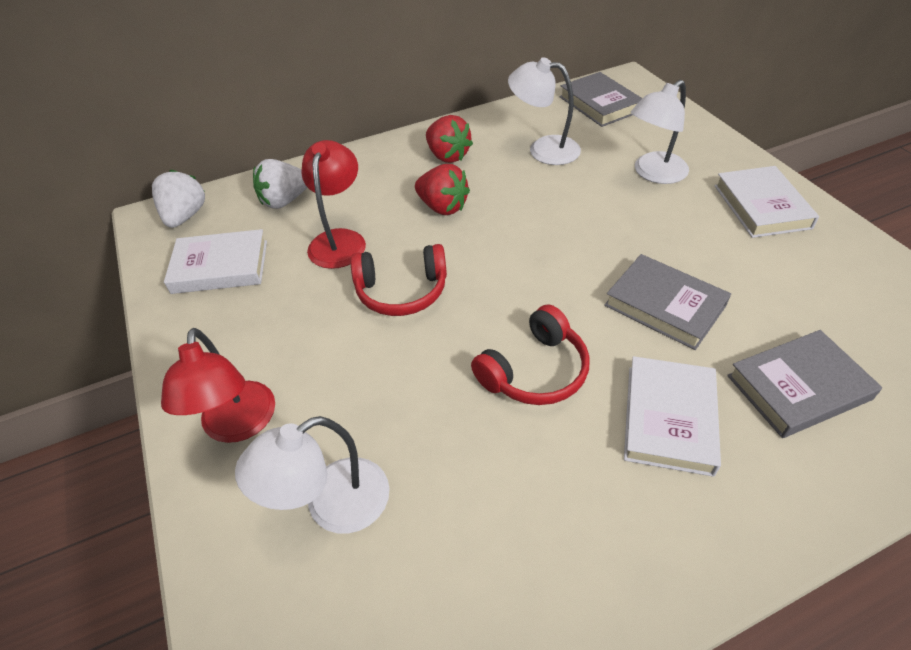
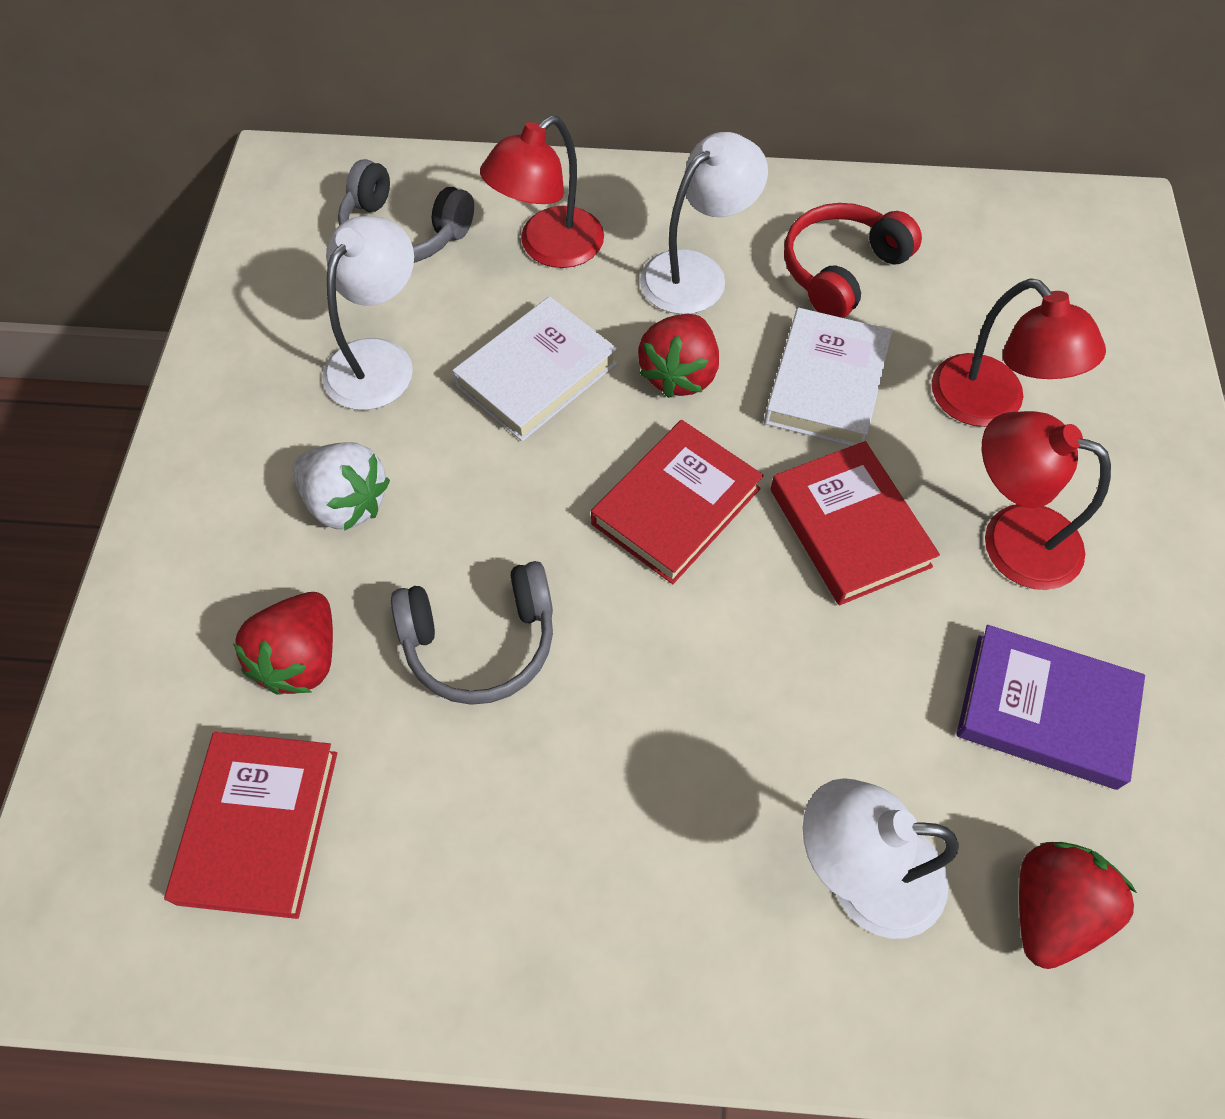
grey book: 3 -> 0
grey headphones: 0 -> 2
purple book: 0 -> 1
red book: 0 -> 3
red headphones: 2 -> 1
red lamp: 2 -> 3
red strawberry: 2 -> 3
white book: 3 -> 2
white strawberry: 2 -> 1

